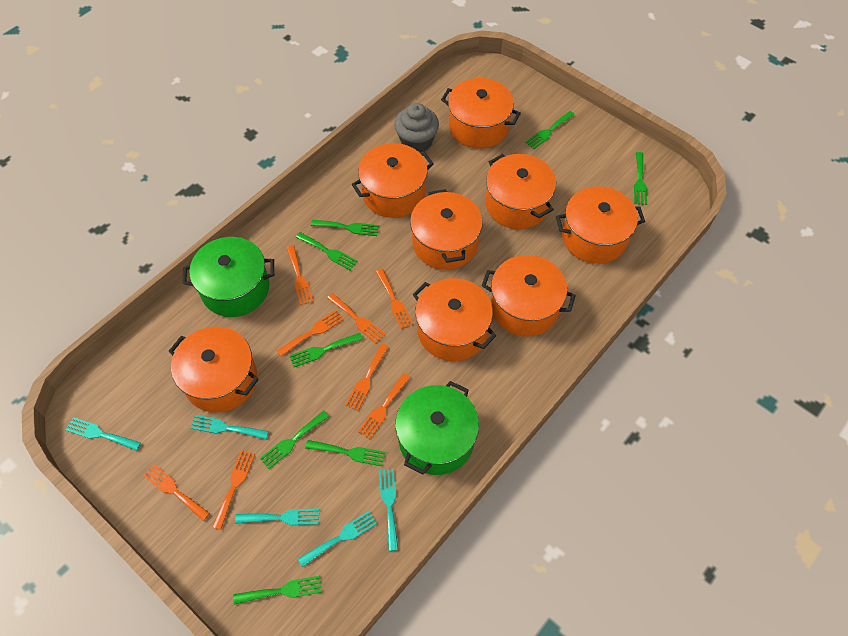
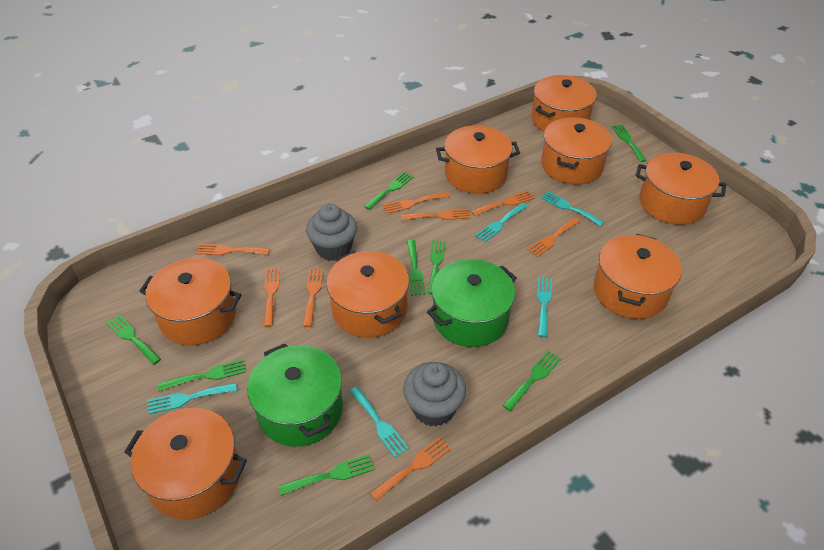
grey cupcake: 1 -> 2

